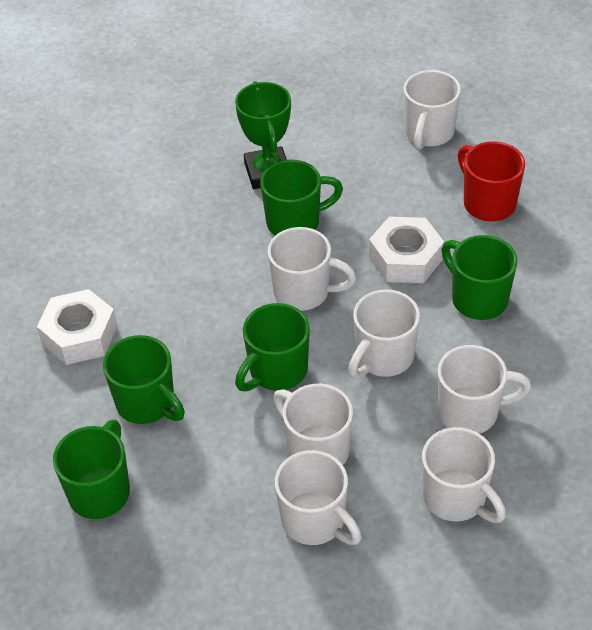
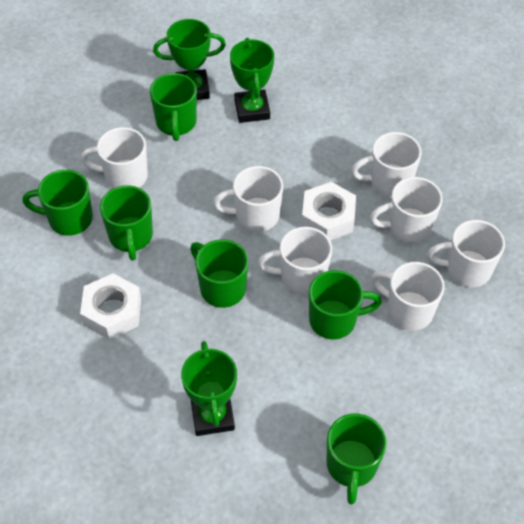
green mug: 5 -> 6
green trophy: 1 -> 3
red mug: 1 -> 0

